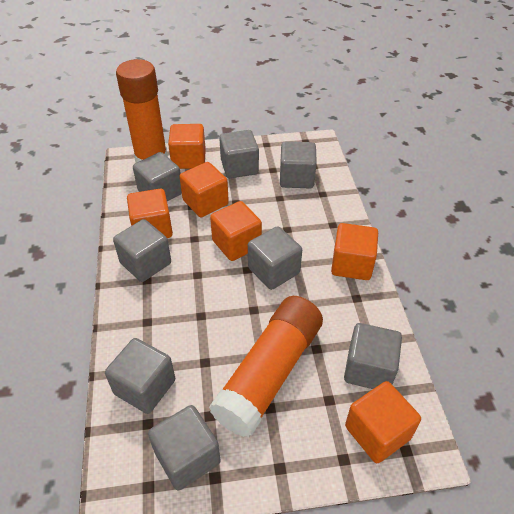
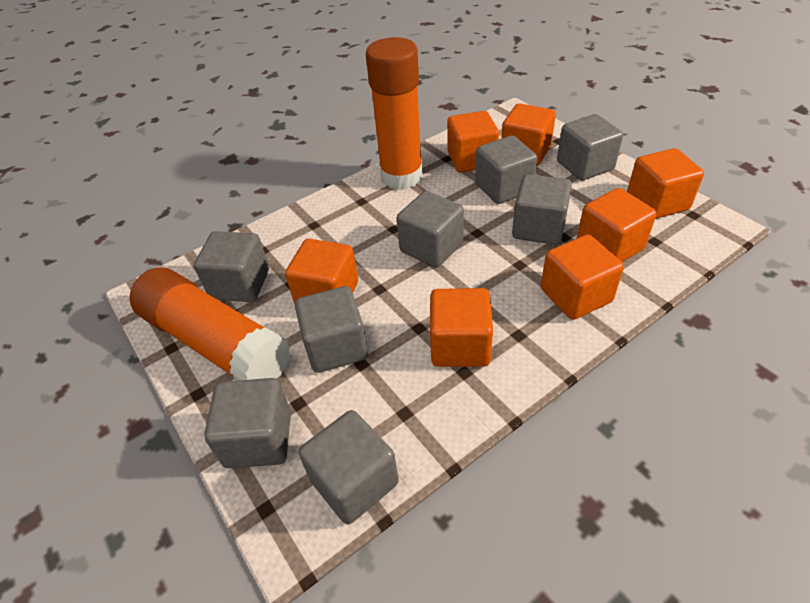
orange cube: 6 -> 7

